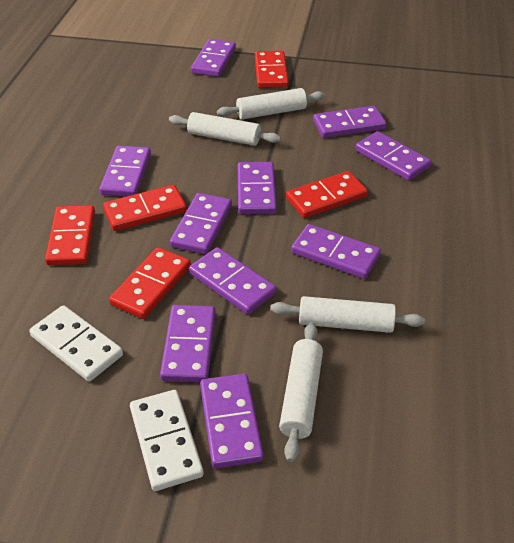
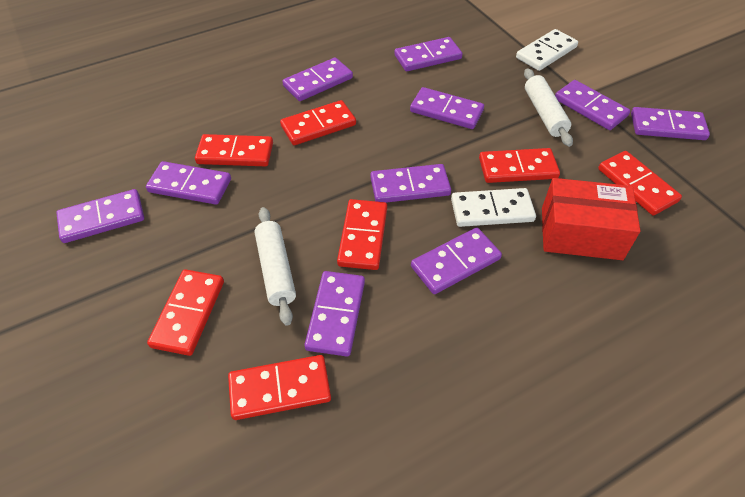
red box: 0 -> 1
red domino: 5 -> 7
white rolling pin: 4 -> 2

